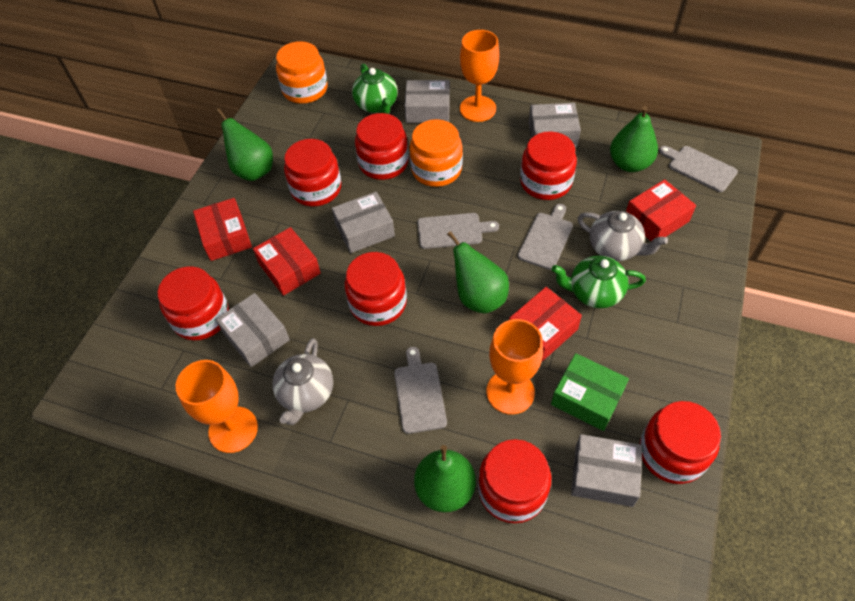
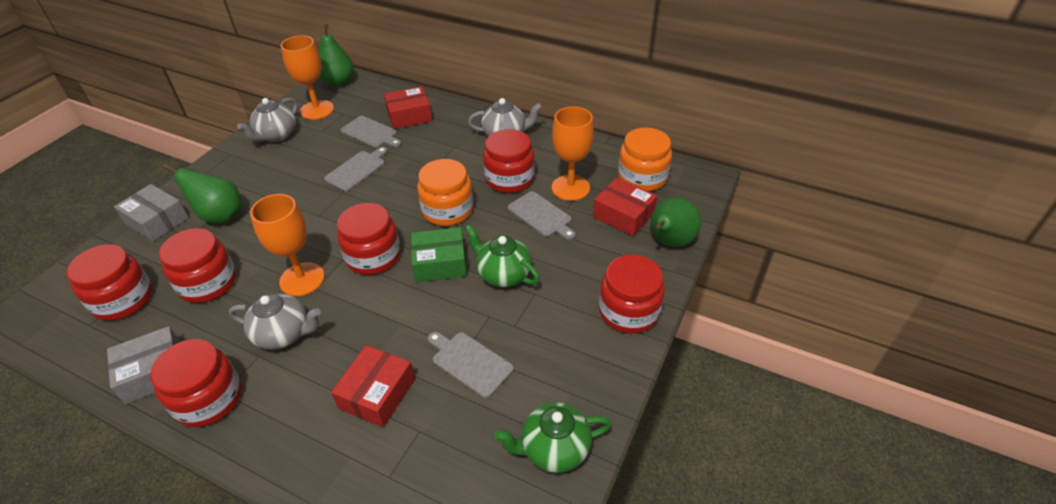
green pear: 4 -> 3
grey box: 5 -> 2
grey teapot: 2 -> 3
red box: 4 -> 3
red jar: 7 -> 6

